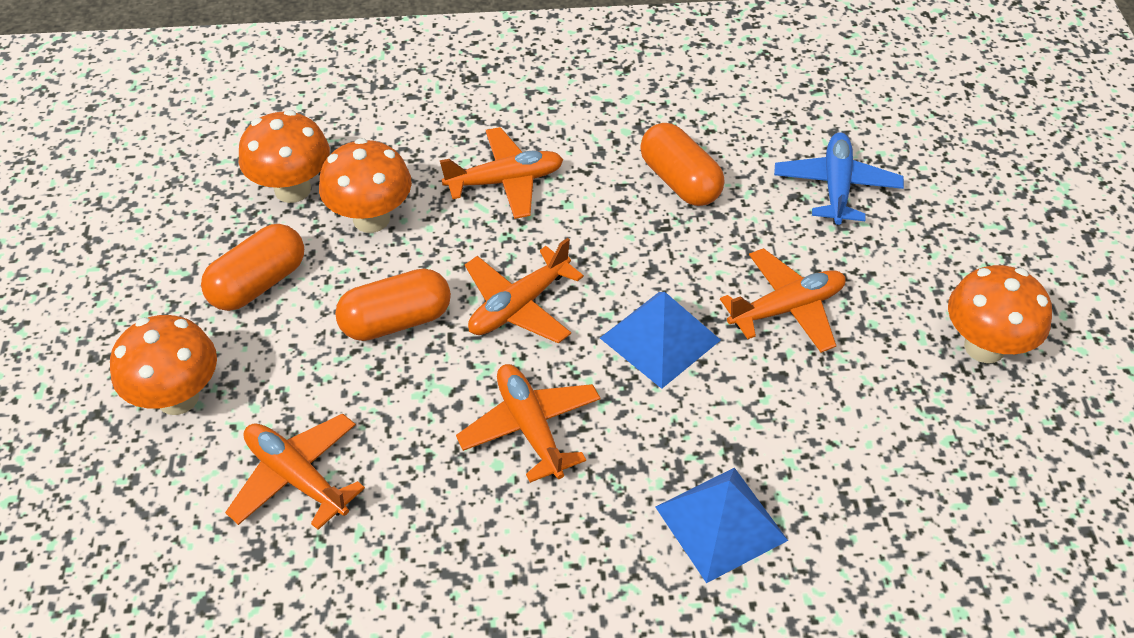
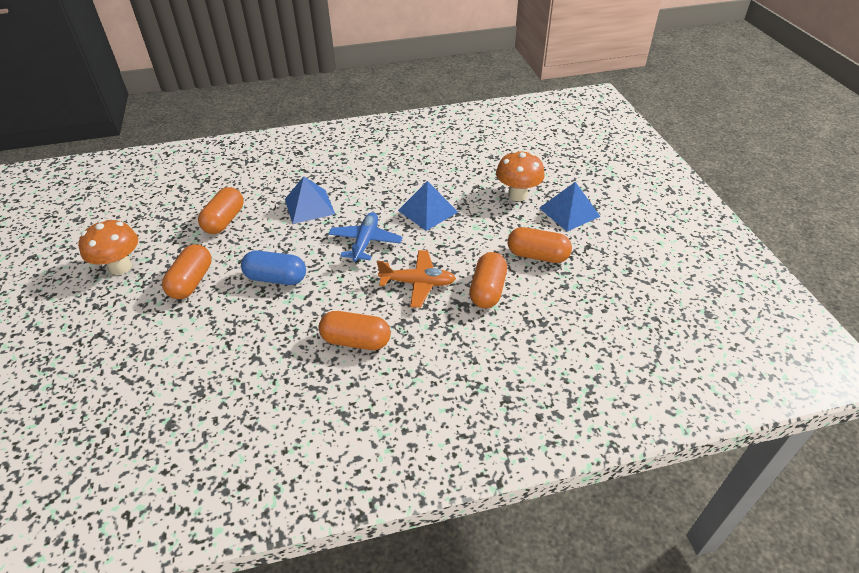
blue capsule: 0 -> 1
blue pyramid: 2 -> 3
orange capsule: 3 -> 5
orange mushroom: 4 -> 2
orange plane: 5 -> 1

